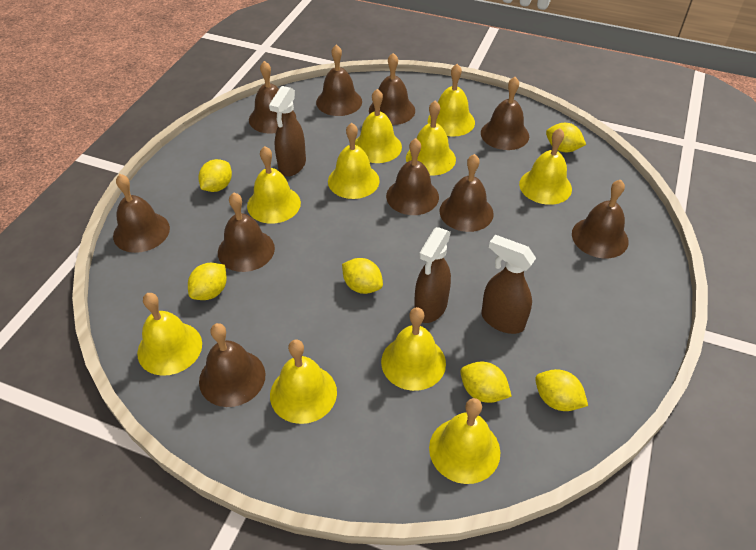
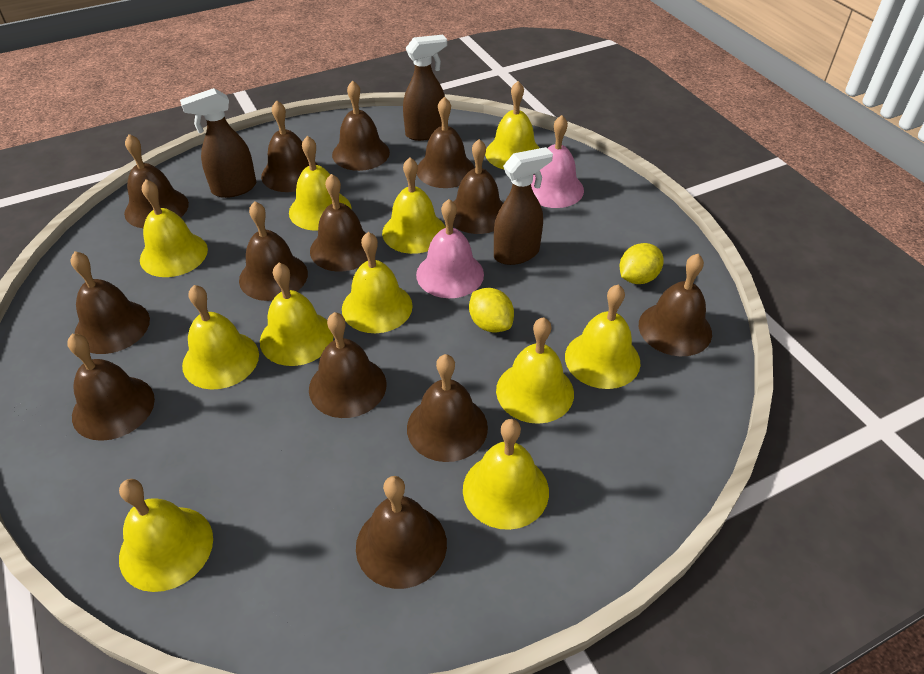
brown bell: 10 -> 13
pink bell: 0 -> 2
yellow bell: 10 -> 11
yellow lemon: 6 -> 2

